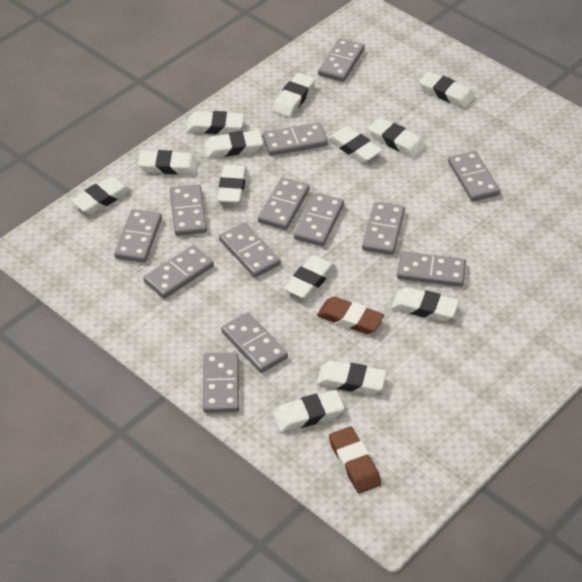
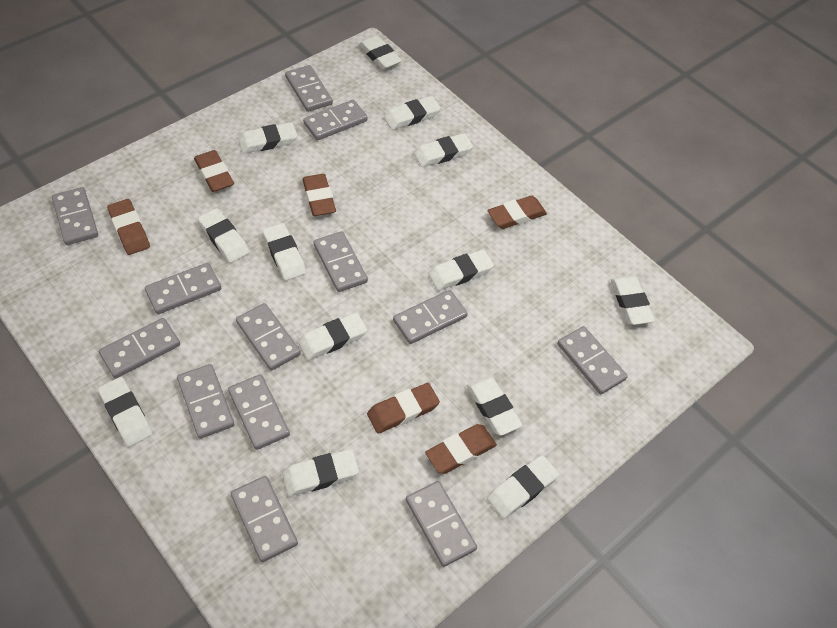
brown eraser: 2 -> 6

